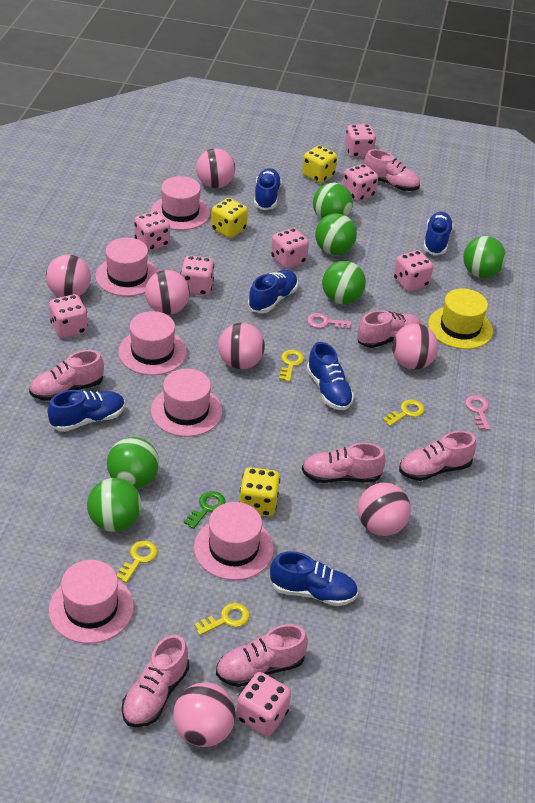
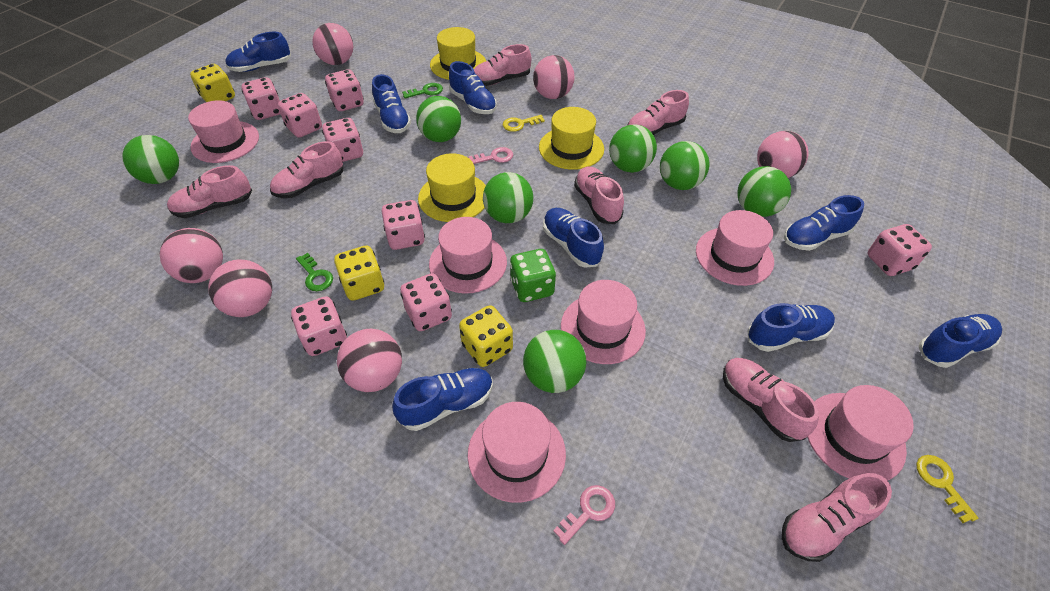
blue shoe: 6 -> 8
green ball: 6 -> 7
green dice: 0 -> 1
green key: 1 -> 2
pink ball: 7 -> 6
yellow hat: 1 -> 3
yellow key: 4 -> 2

